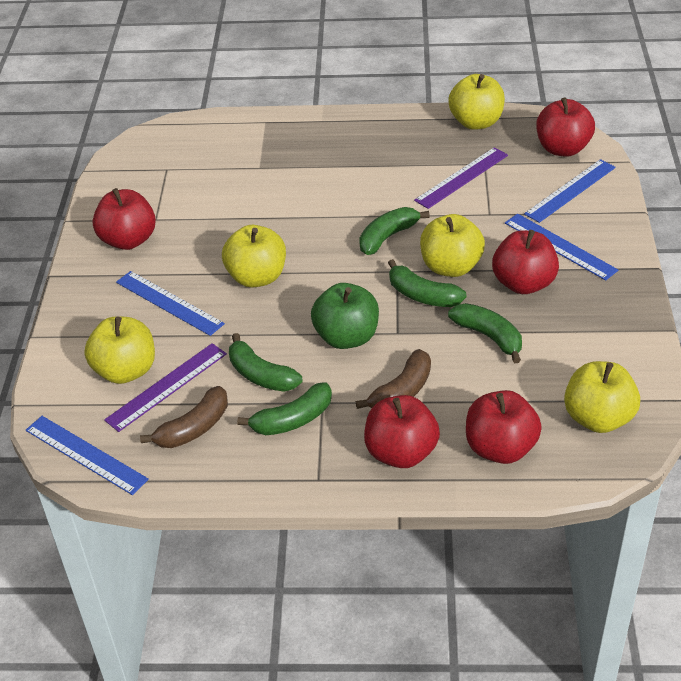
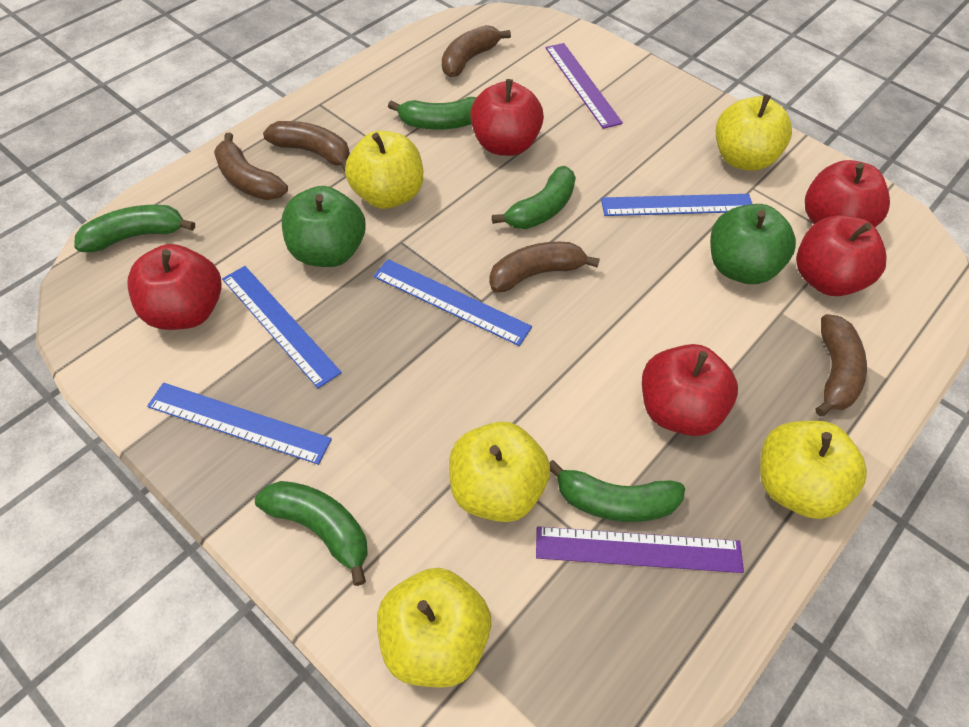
brown banana: 2 -> 5
green apple: 1 -> 2

